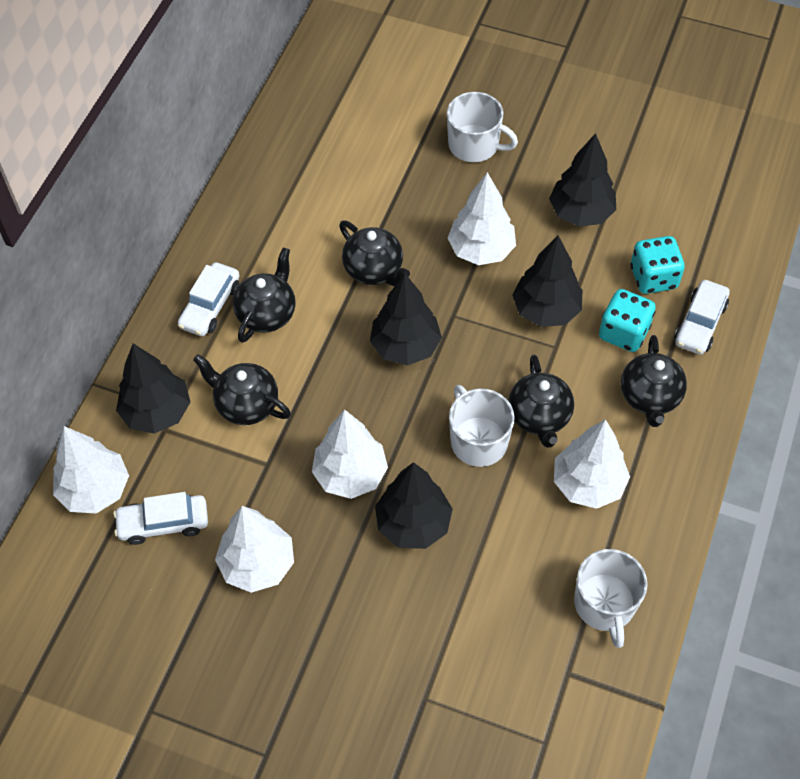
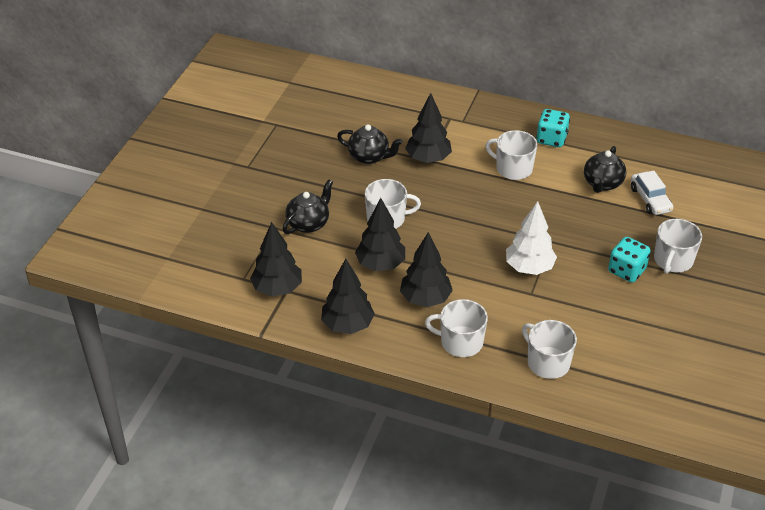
black teapot: 5 -> 3
white car: 3 -> 1
white mug: 3 -> 5
white tree: 5 -> 1

